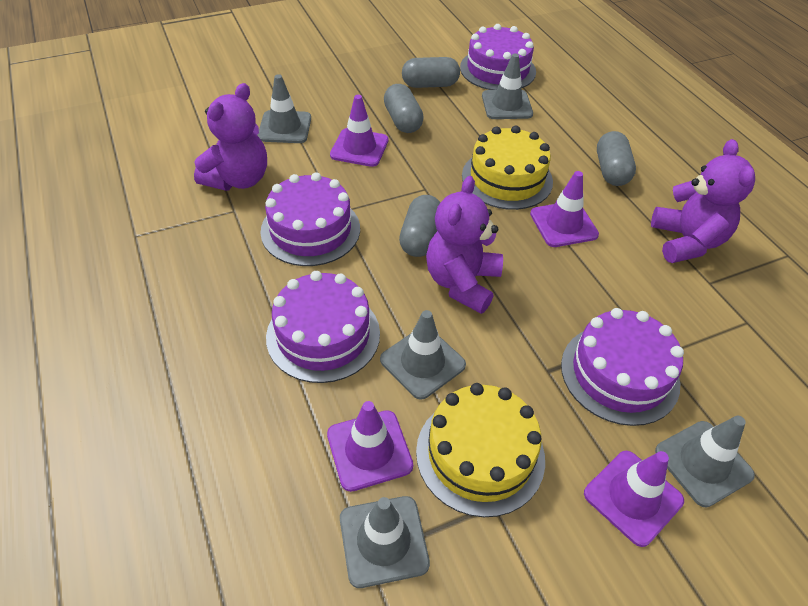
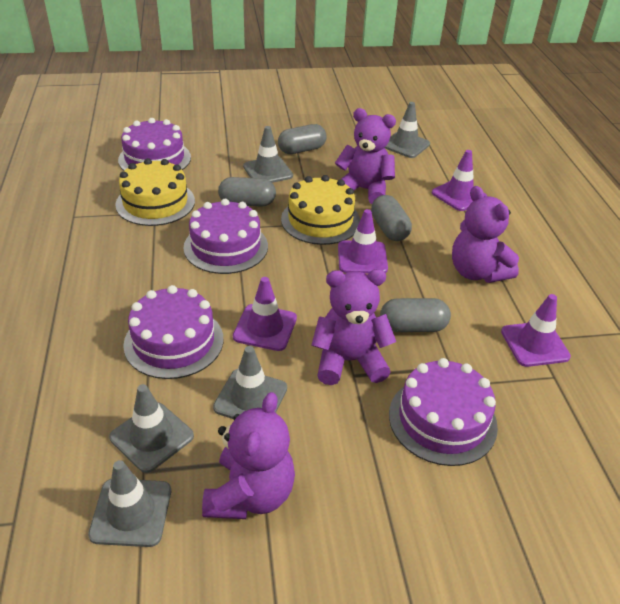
purple teddy bear: 3 -> 4

